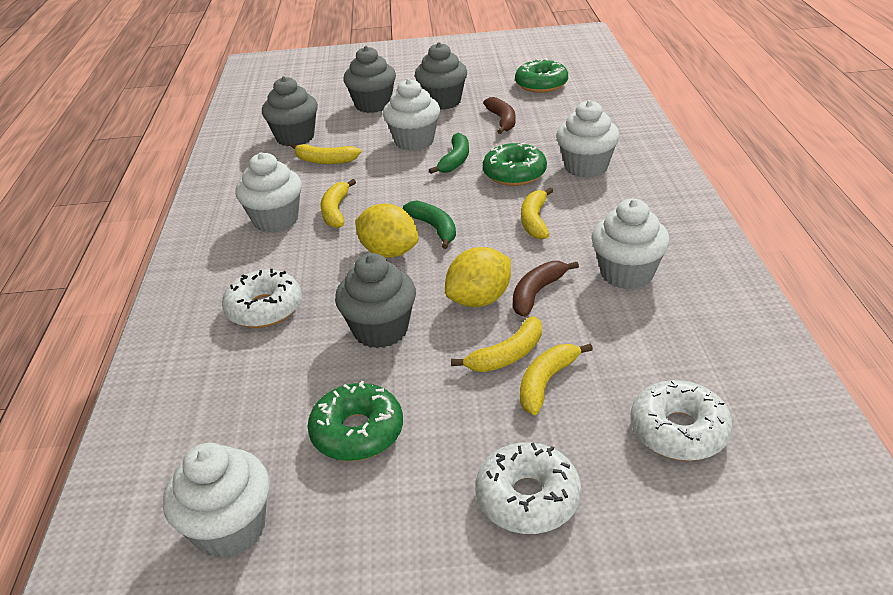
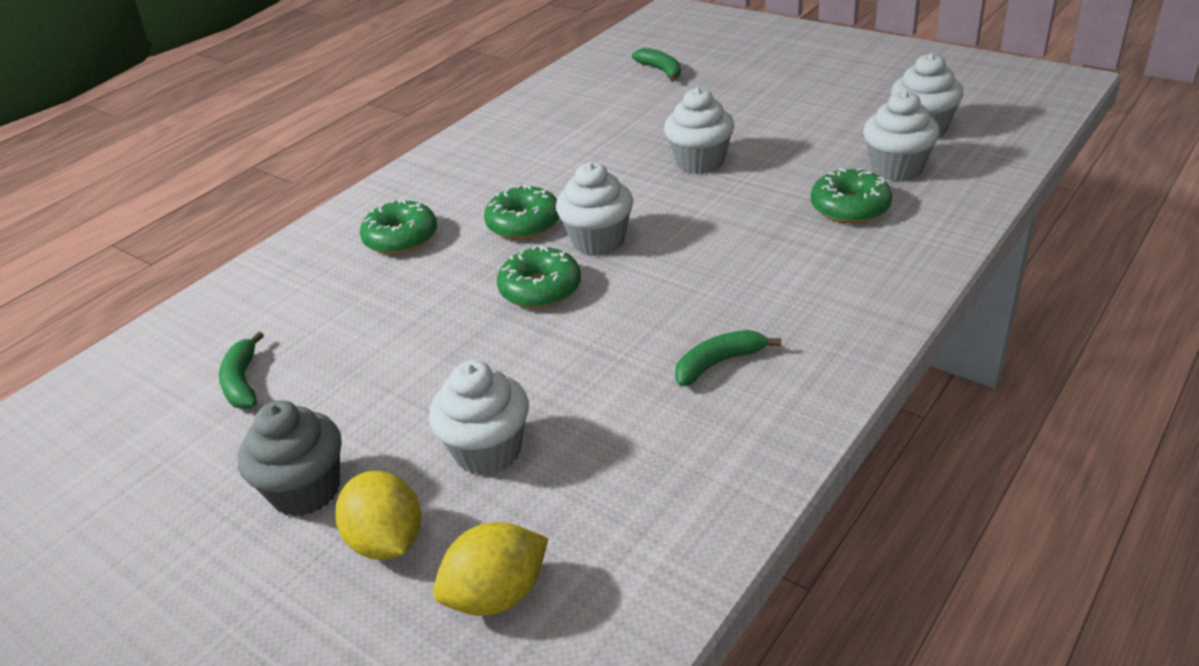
brown banana: 2 -> 0
green banana: 2 -> 3
green donut: 3 -> 4
grey cupcake: 4 -> 1
white donut: 3 -> 0
yellow banana: 5 -> 0

